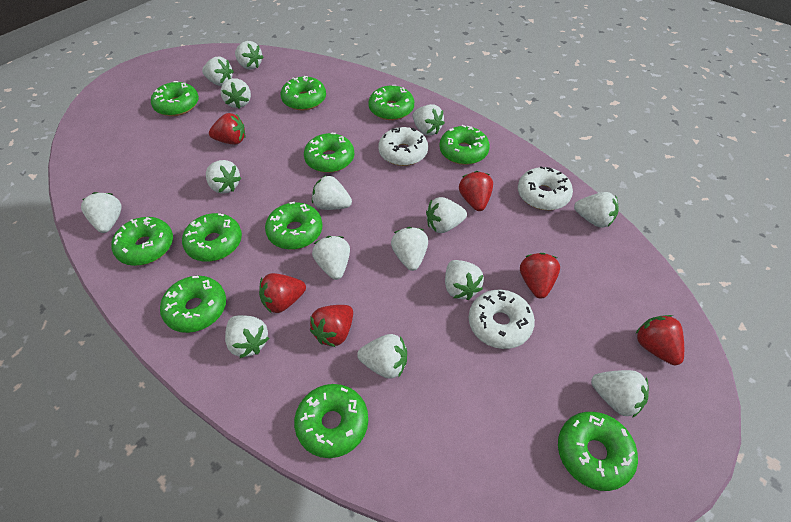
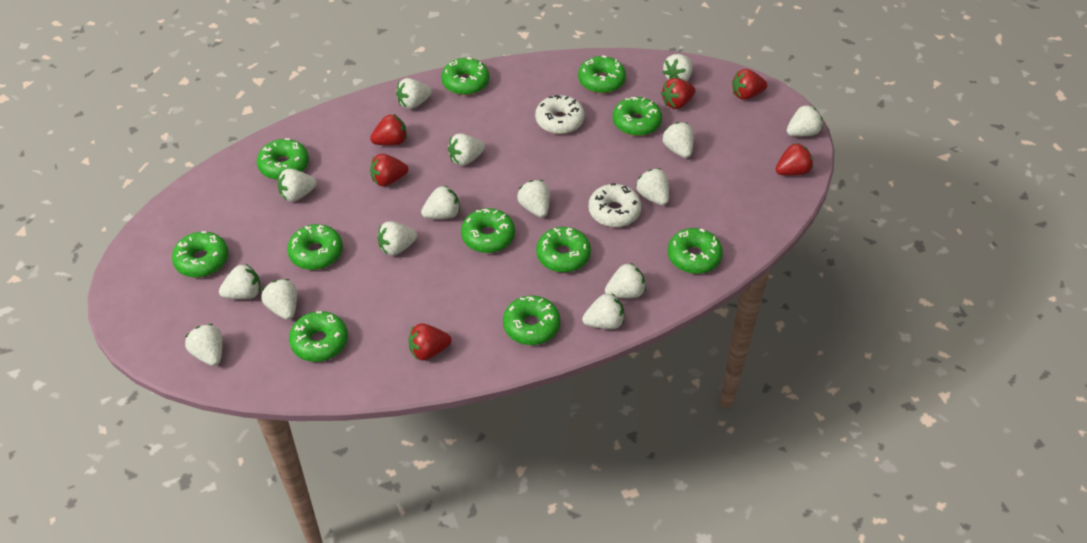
white donut: 3 -> 2

